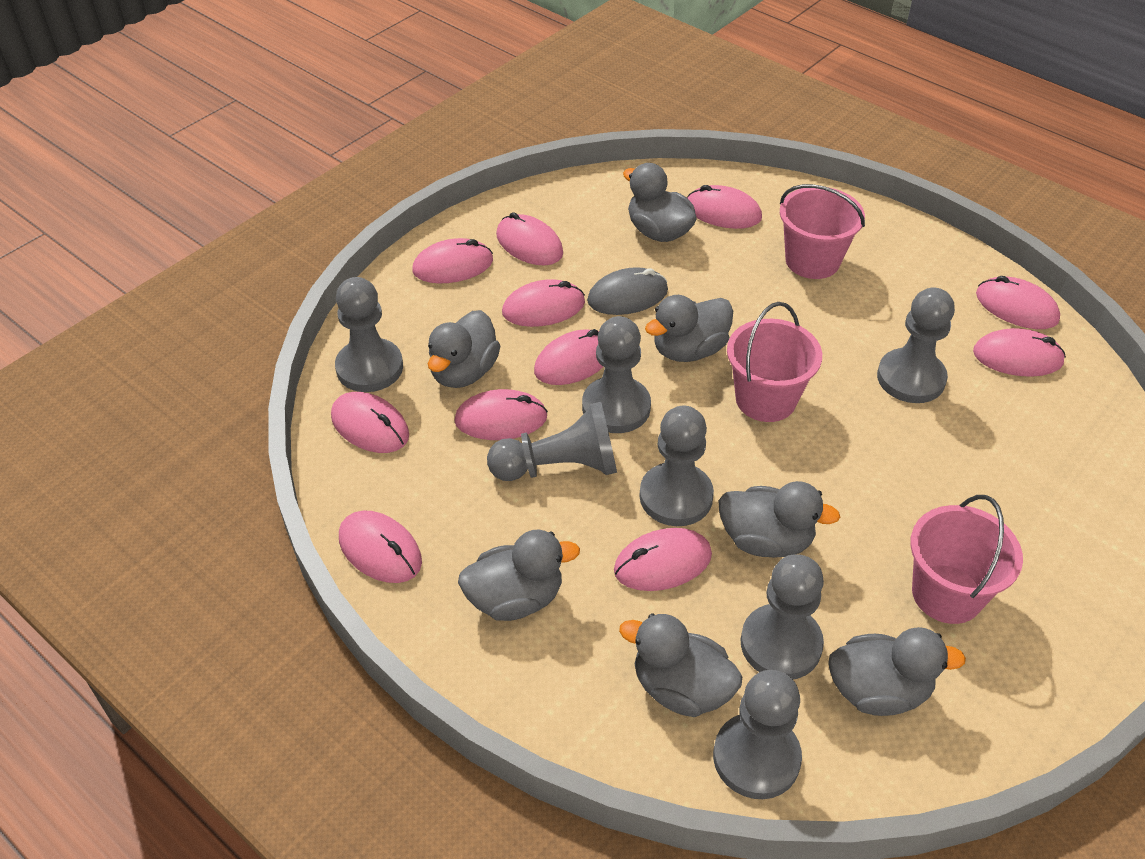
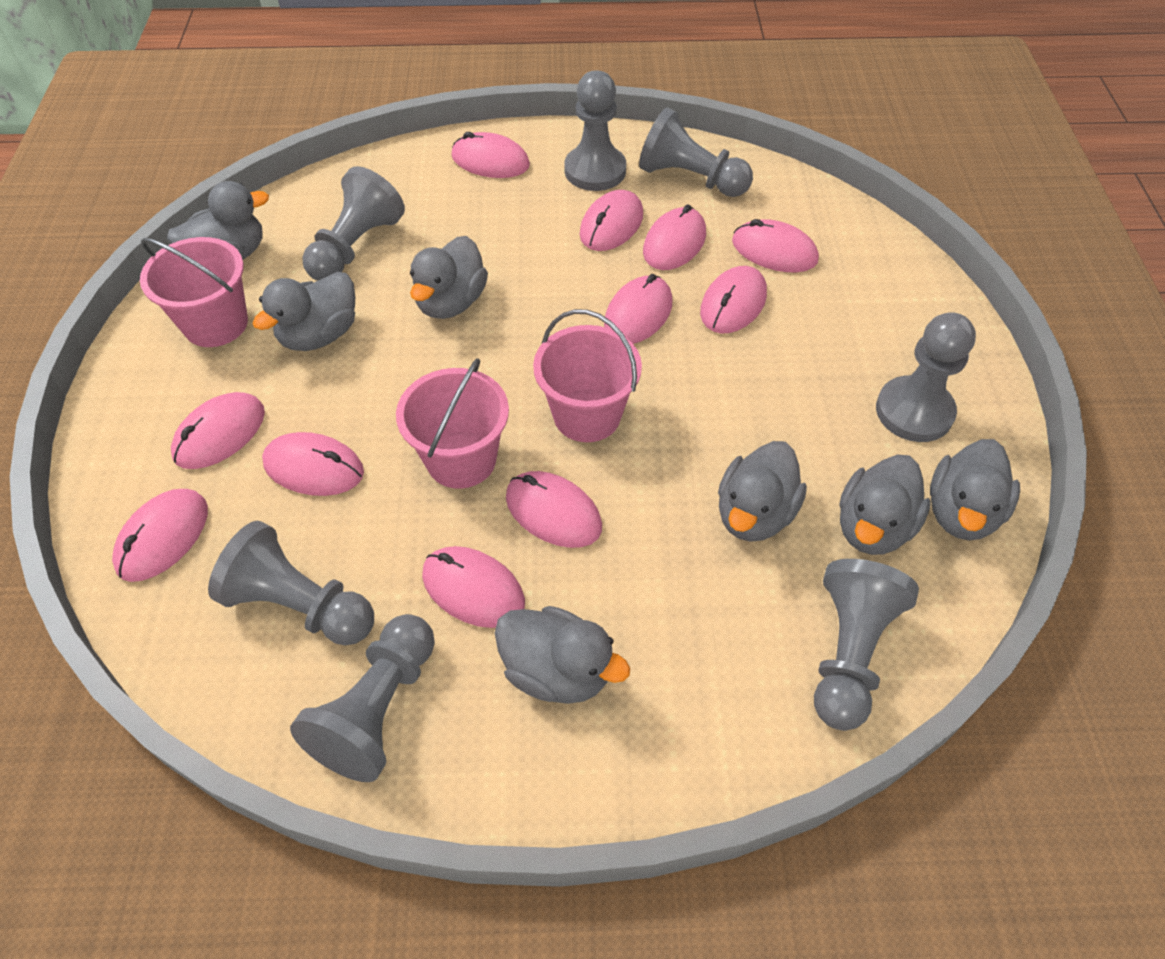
grey mouse: 1 -> 0

